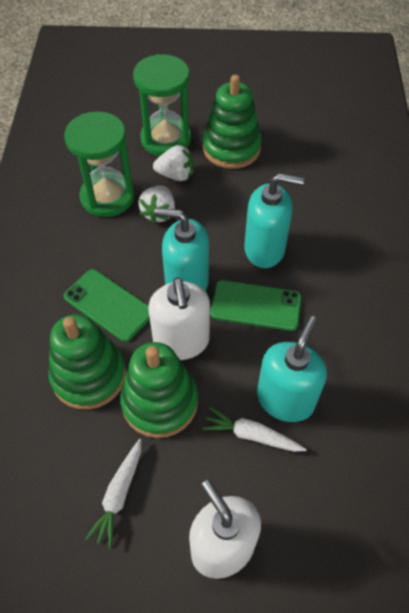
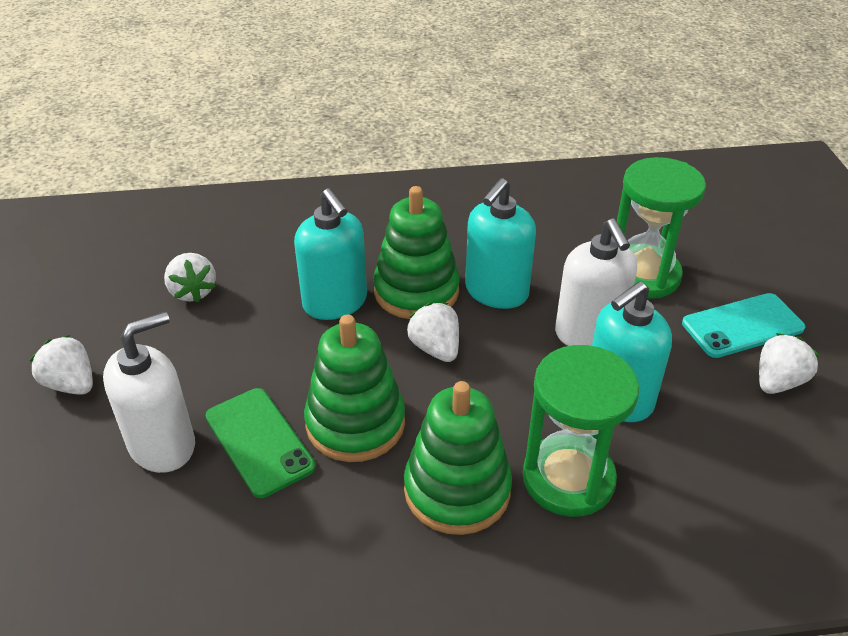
green phone: 2 -> 1
turquoise phone: 0 -> 1
white carrot: 2 -> 0
white strawberry: 2 -> 4

